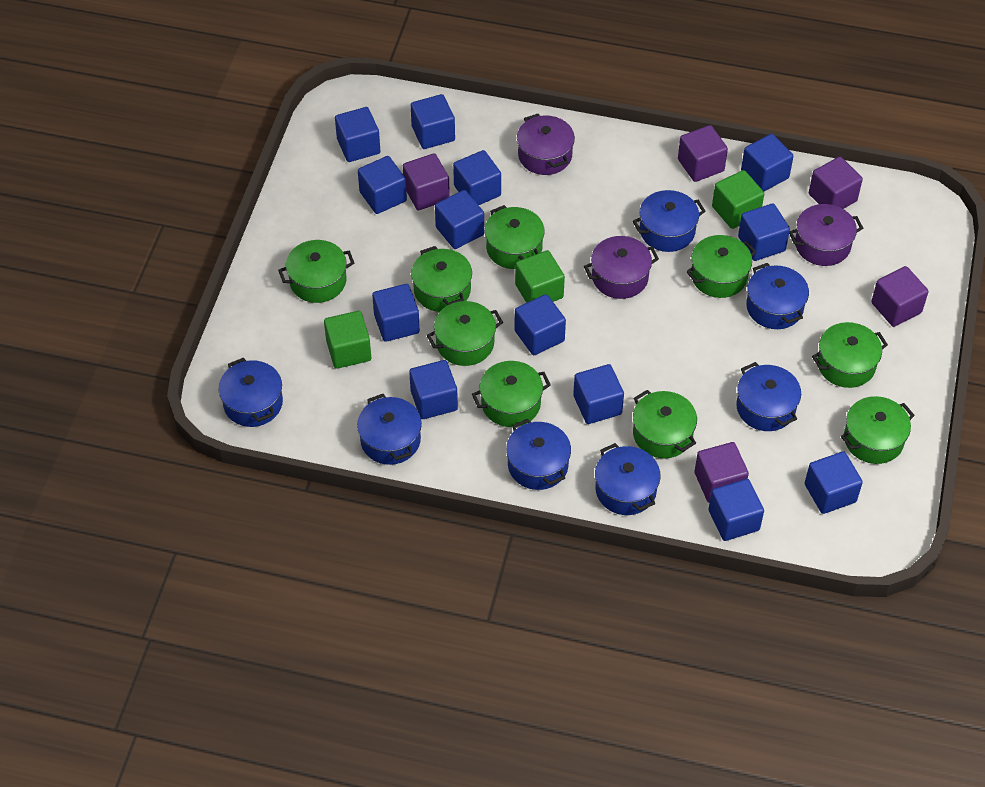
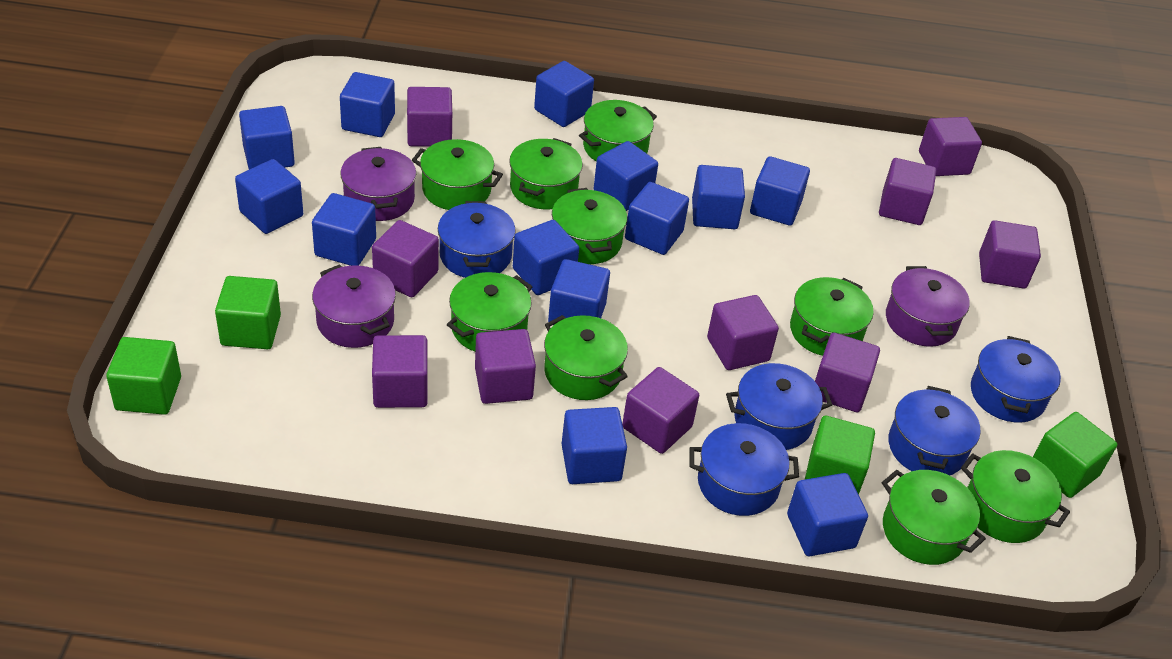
blue pot: 7 -> 5
green cube: 3 -> 4
purple cube: 5 -> 10

